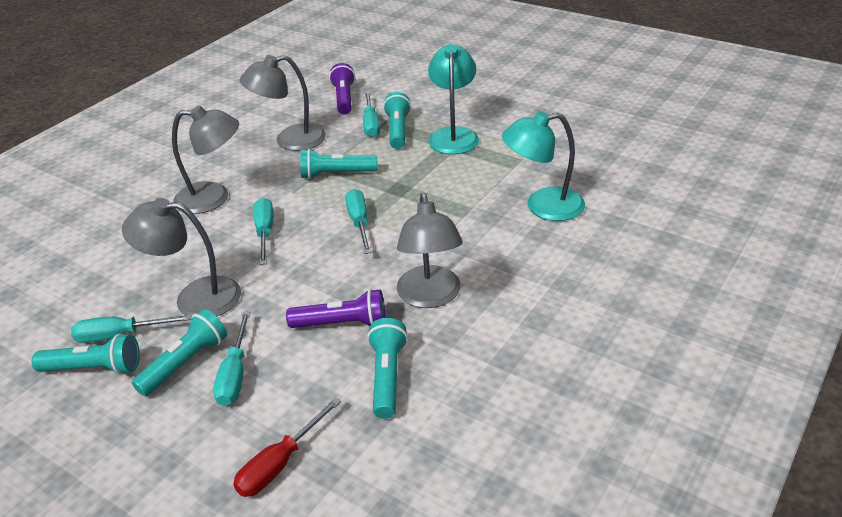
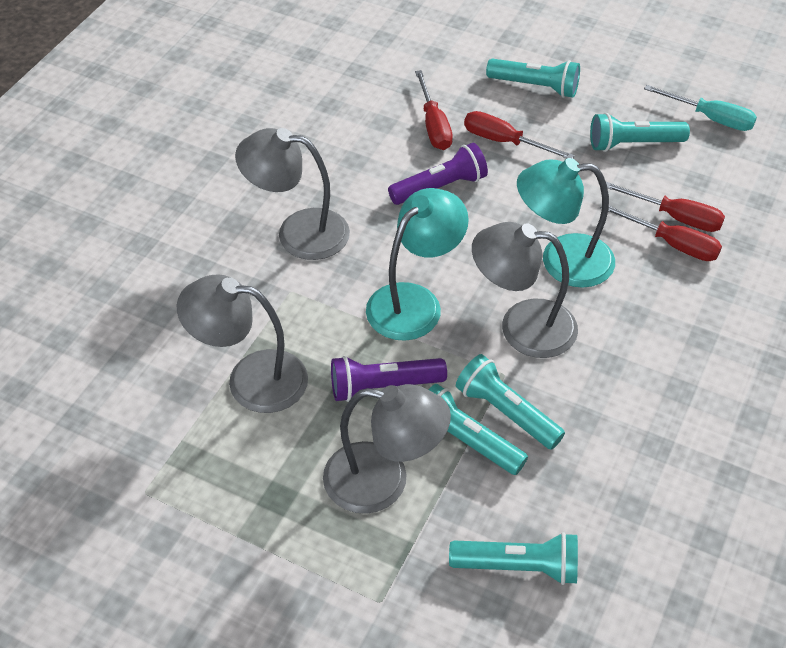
red screwdriver: 1 -> 4
turquoise screwdriver: 5 -> 1

